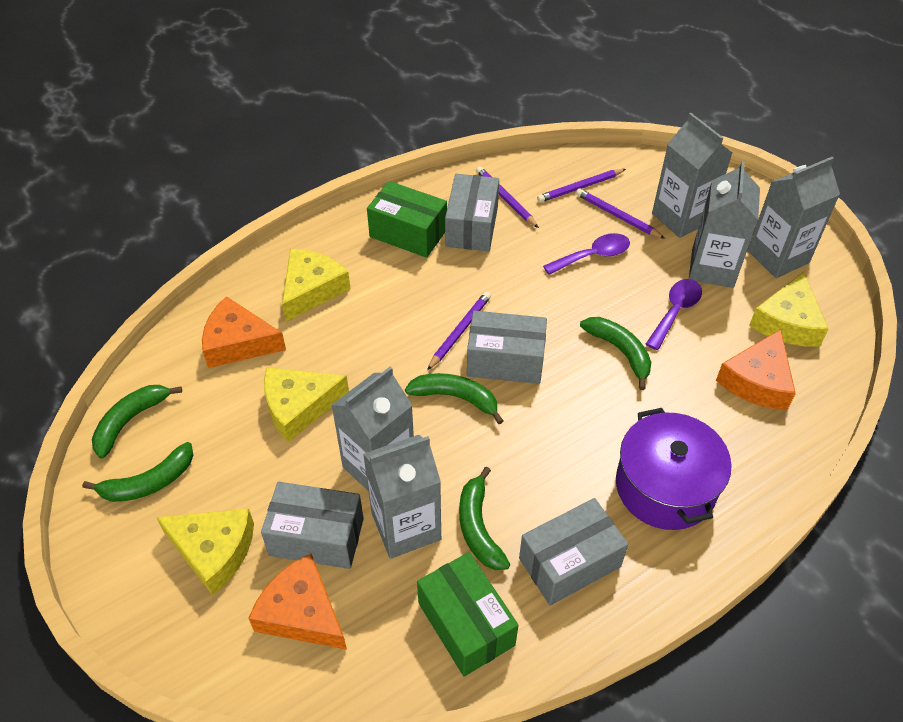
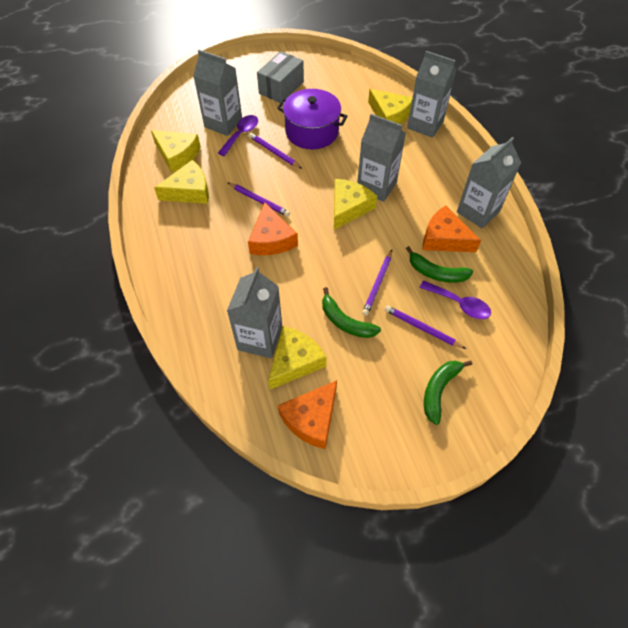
green banana: 5 -> 3
green box: 2 -> 0
grey box: 4 -> 1
yellow cheese: 4 -> 5

